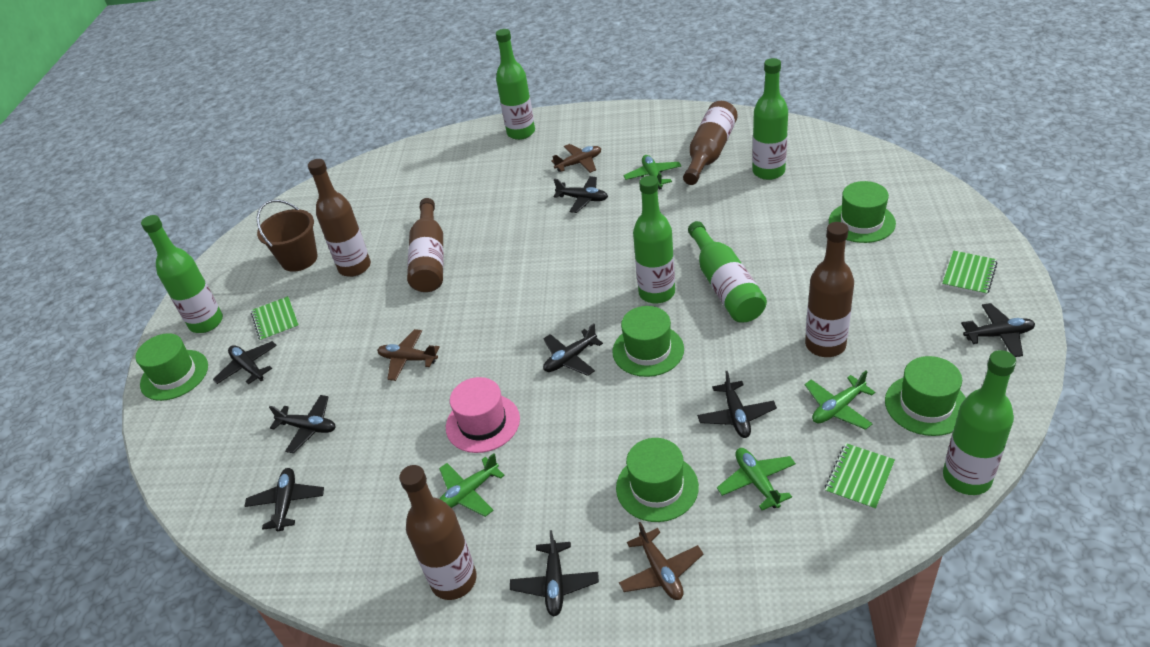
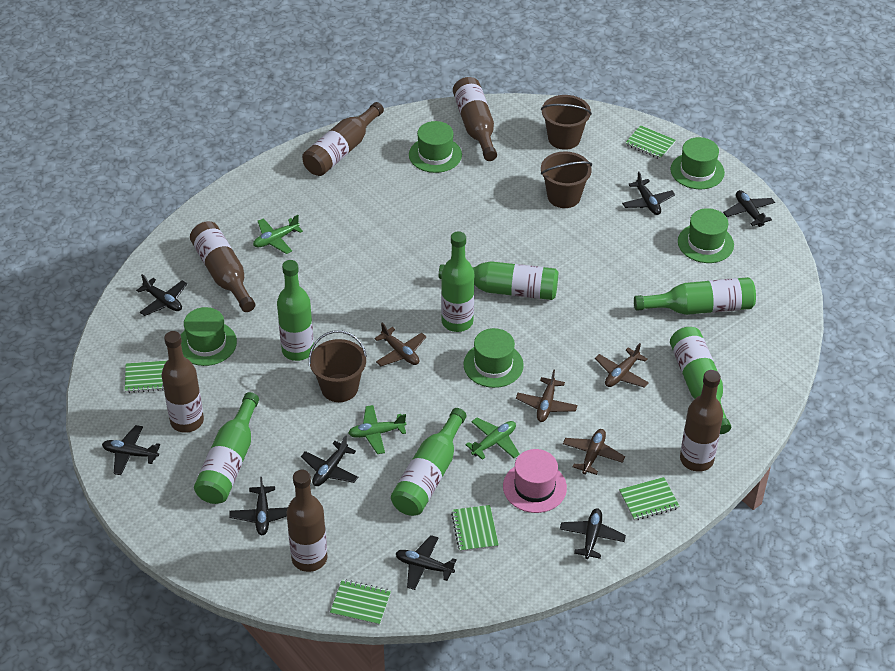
brown bottle: 5 -> 6
brown bucket: 1 -> 3
brown plane: 3 -> 4
green bottle: 6 -> 7
green notebook: 3 -> 5
green plane: 4 -> 3

